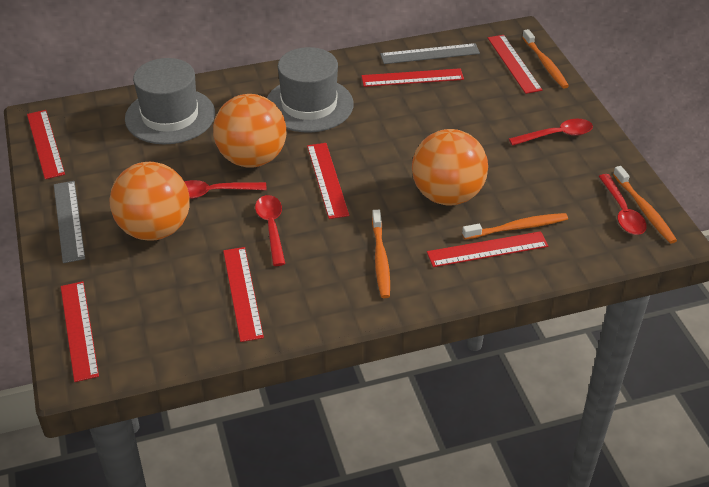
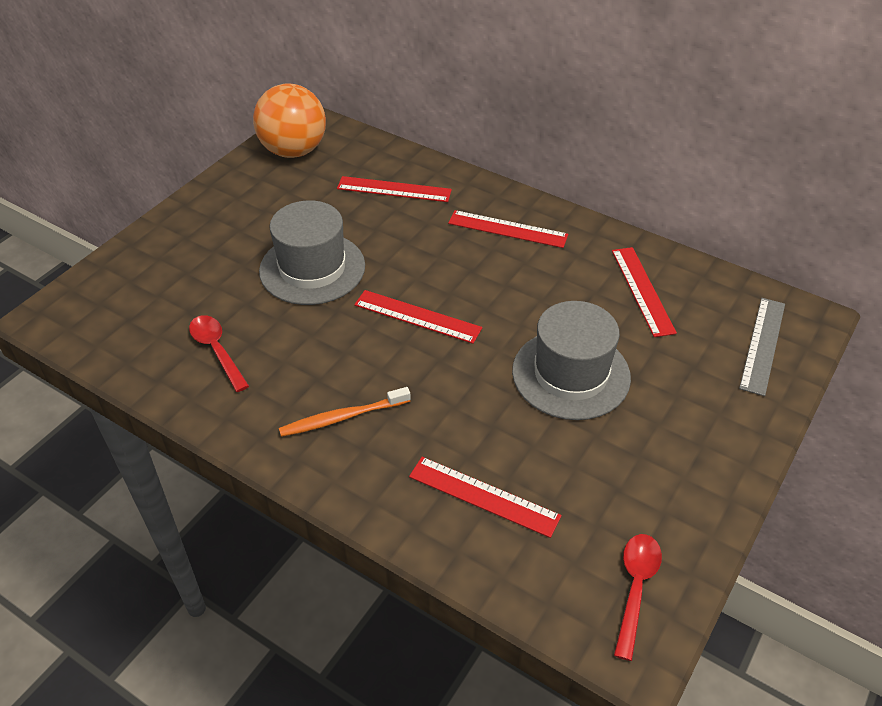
grey ruler: 2 -> 1
orange ball: 3 -> 1
orange toothbrush: 4 -> 1
red ruler: 7 -> 5
red spoon: 4 -> 2

